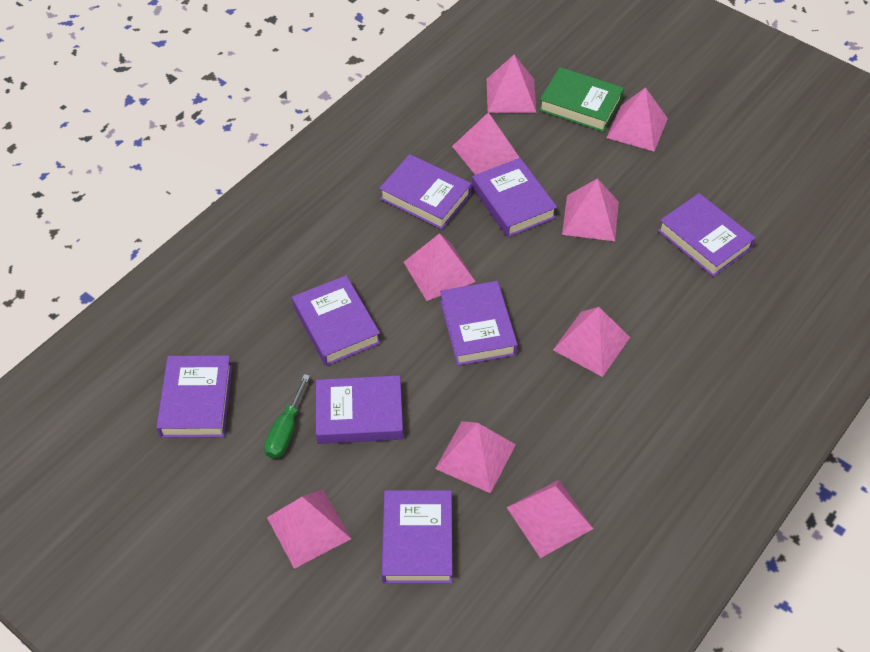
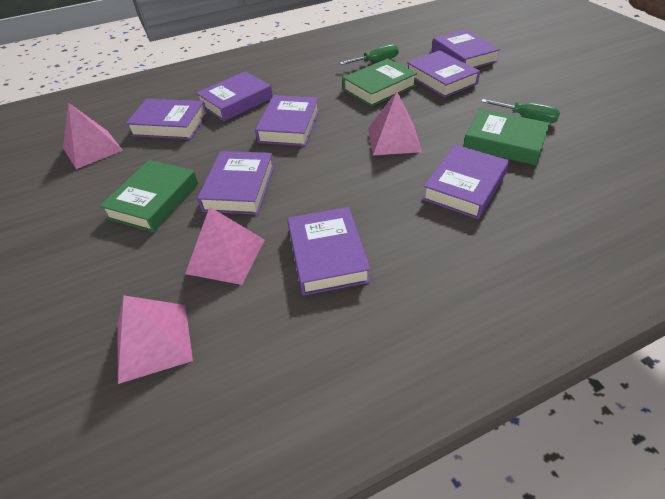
green book: 1 -> 3
green screwdriver: 1 -> 2
pink pyramid: 9 -> 4

